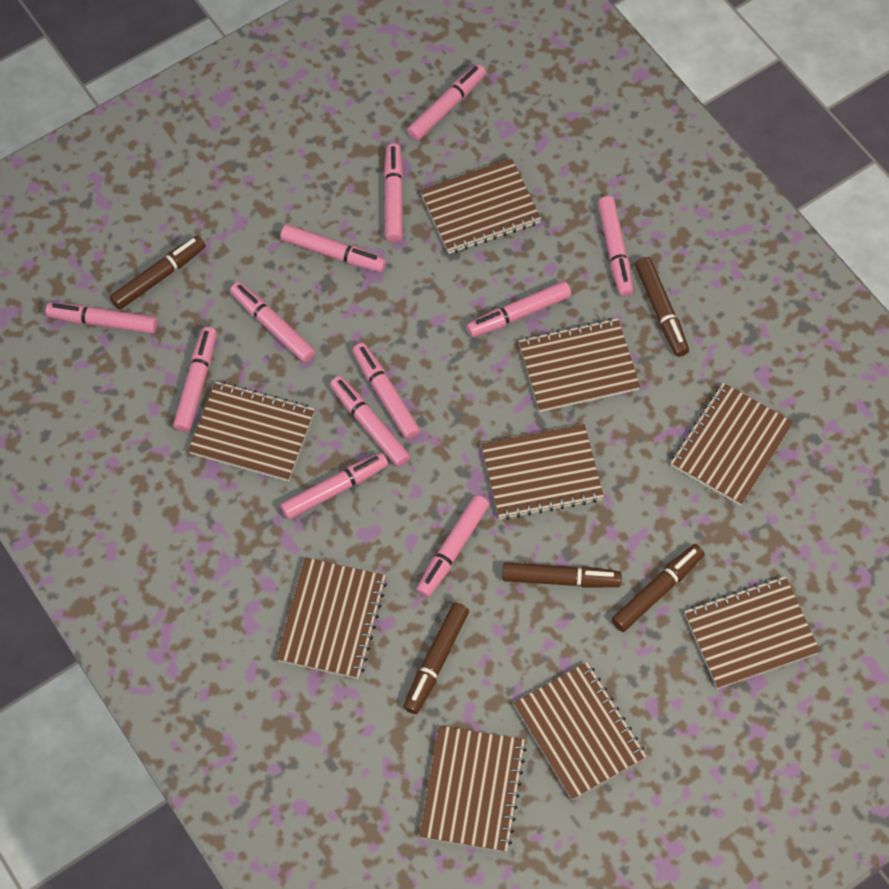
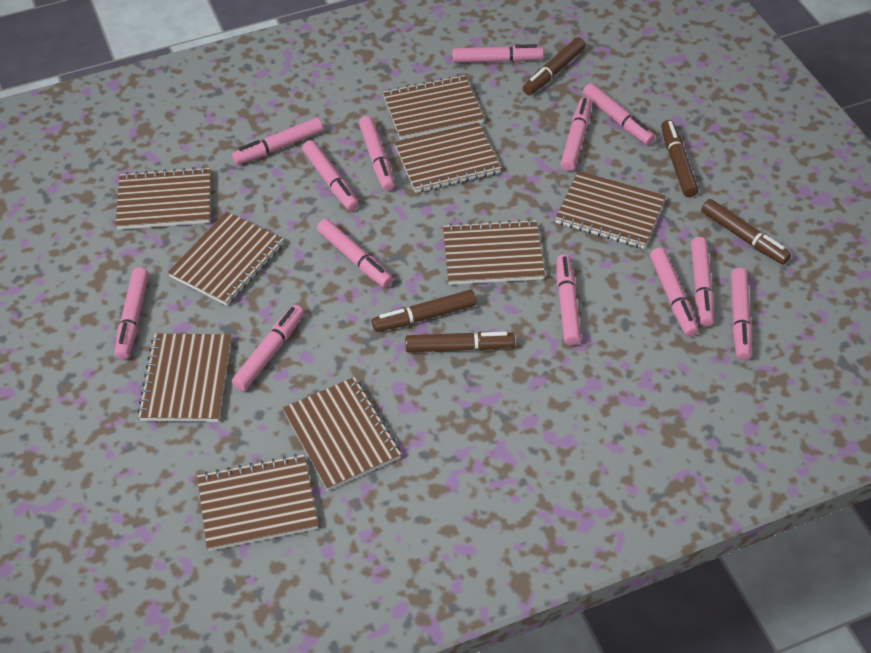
pink marker: 12 -> 13

